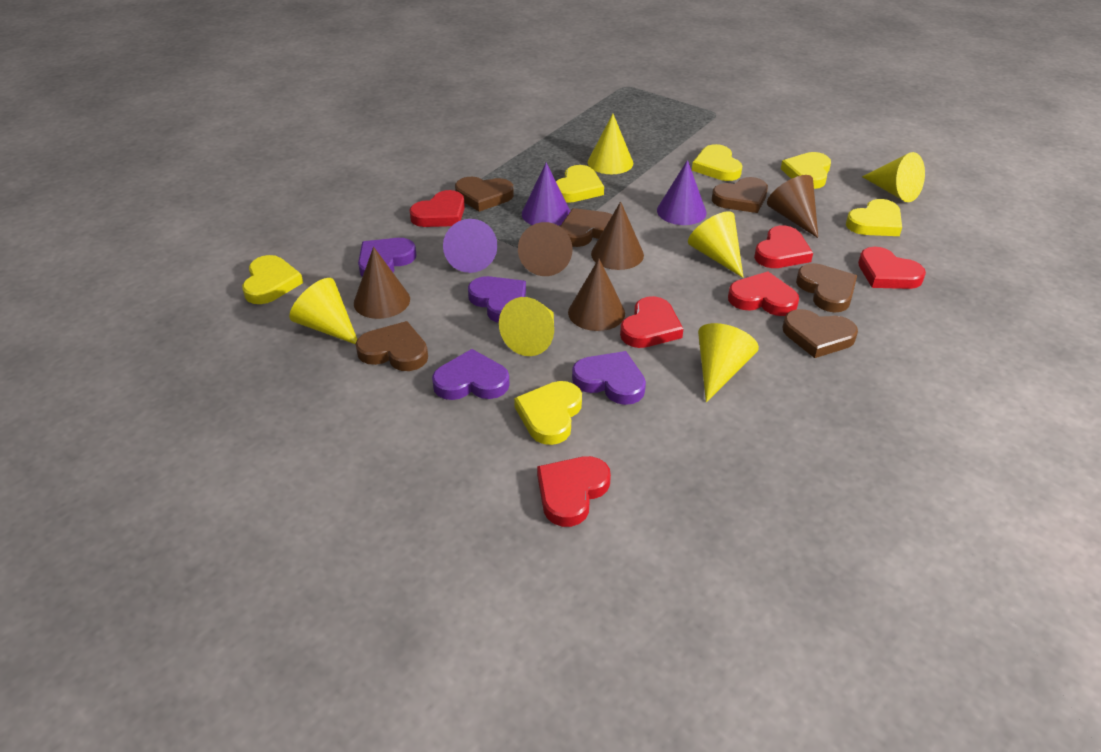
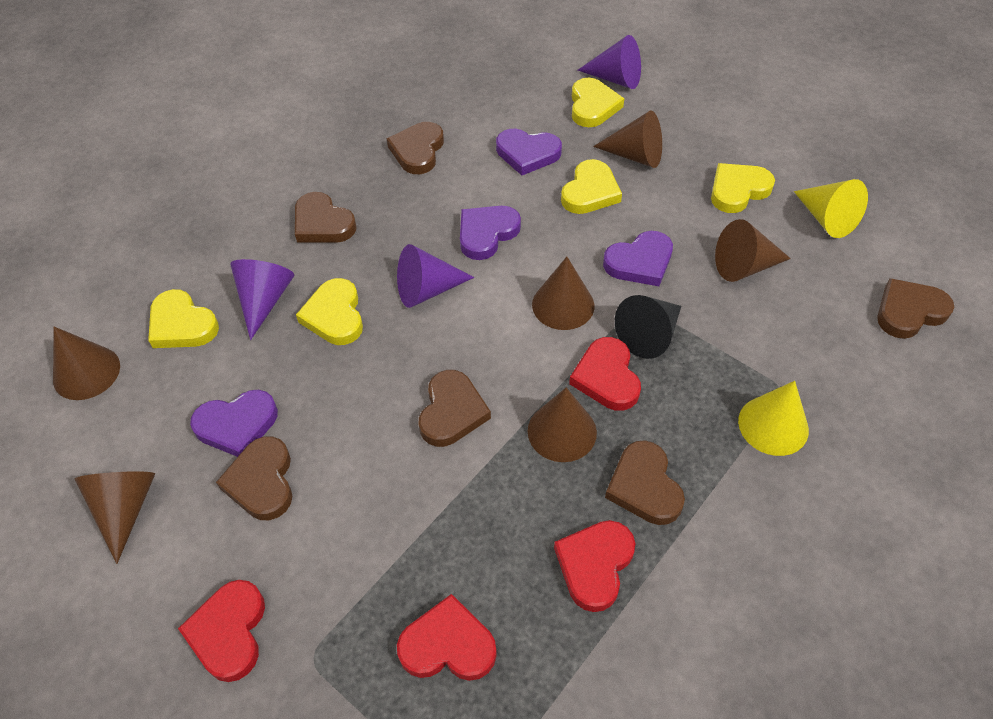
black cone: 0 -> 1
brown cone: 5 -> 6
red heart: 6 -> 4
yellow cone: 6 -> 2
yellow heart: 6 -> 5

